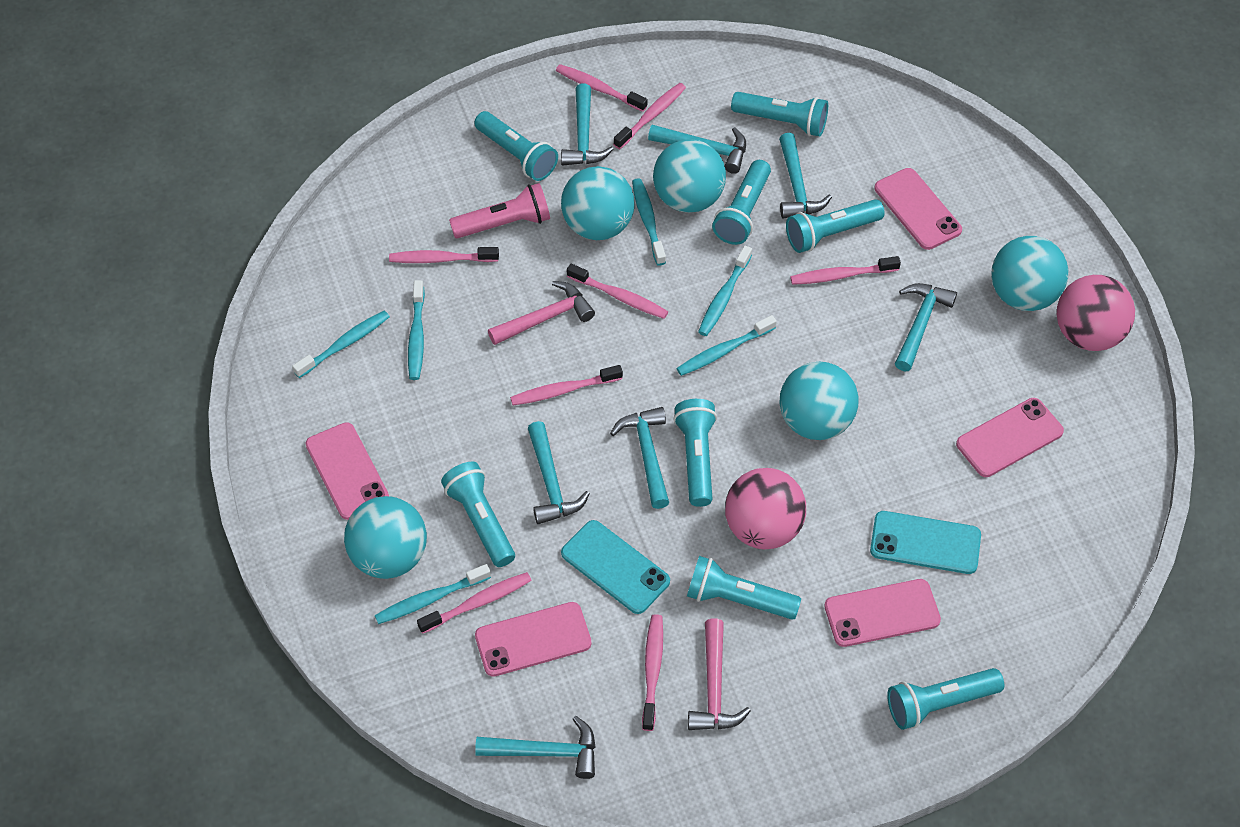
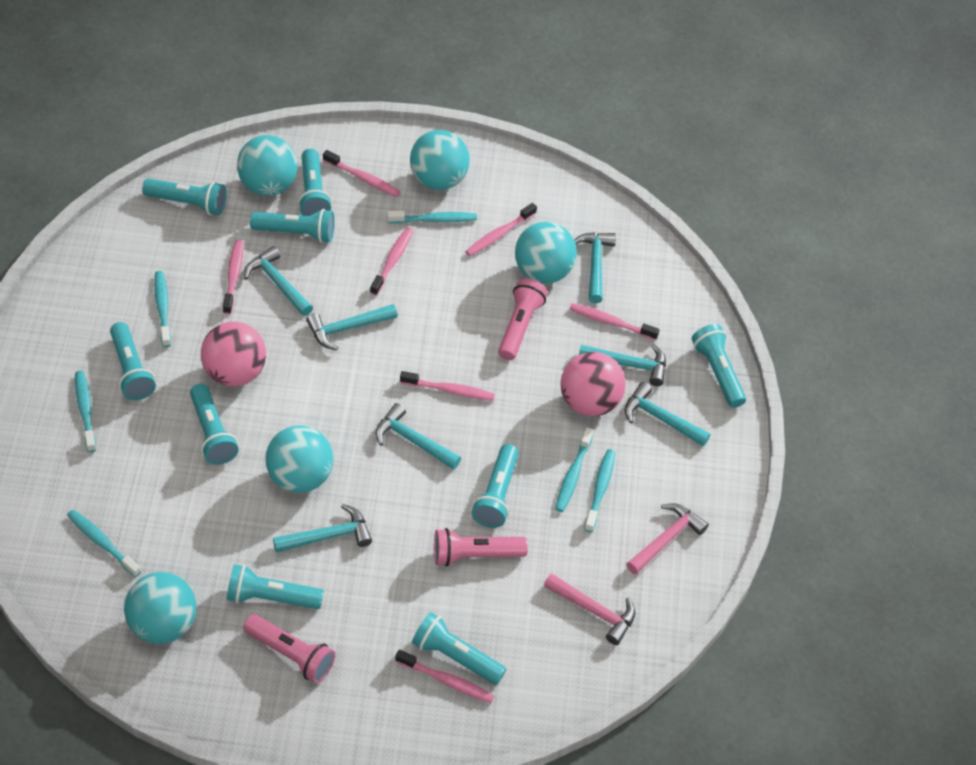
pink flashlight: 1 -> 3
pink phone: 5 -> 0
pink toothbrush: 8 -> 7
turquoise flashlight: 8 -> 9
turquoise phone: 2 -> 0

